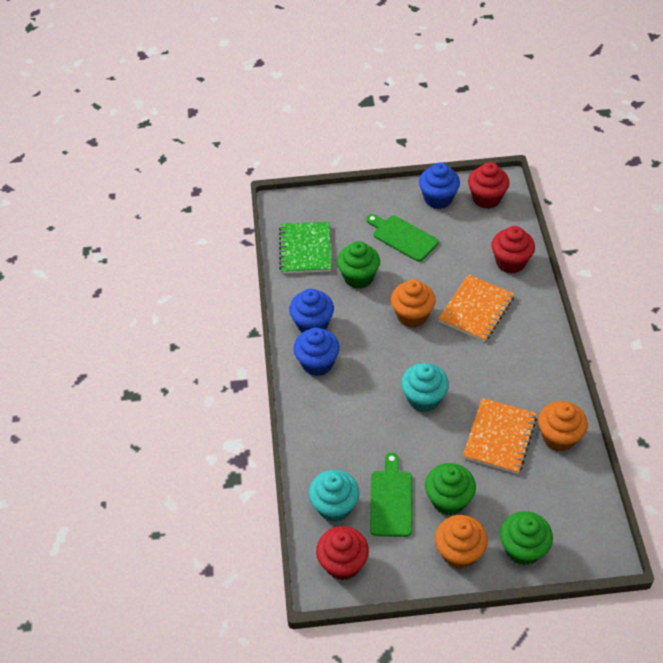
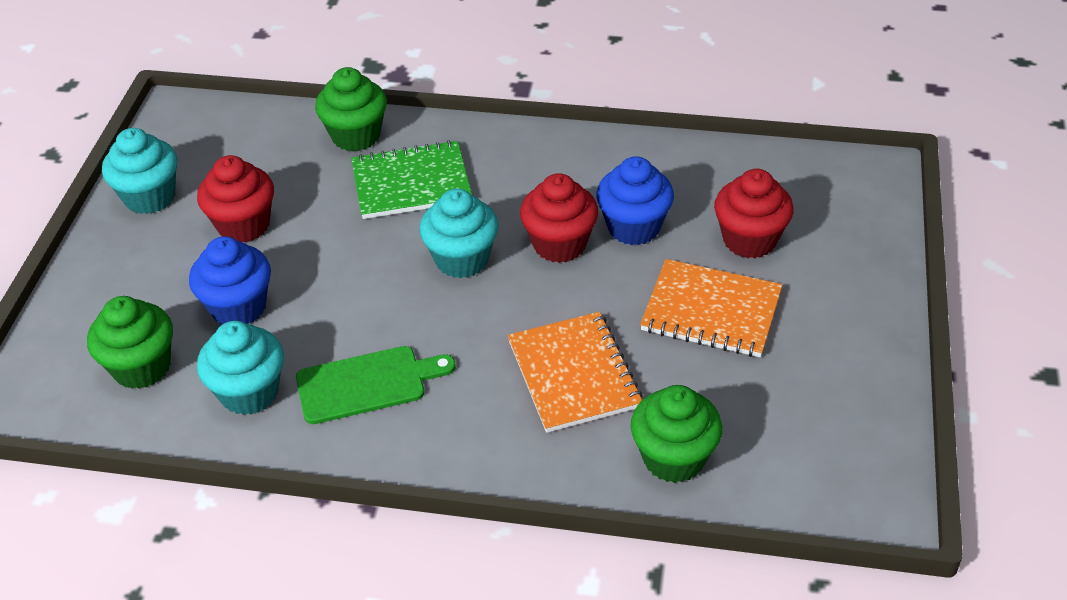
blue cupcake: 3 -> 2
green cutting board: 2 -> 1
orange cupcake: 3 -> 0
turquoise cupcake: 2 -> 3

